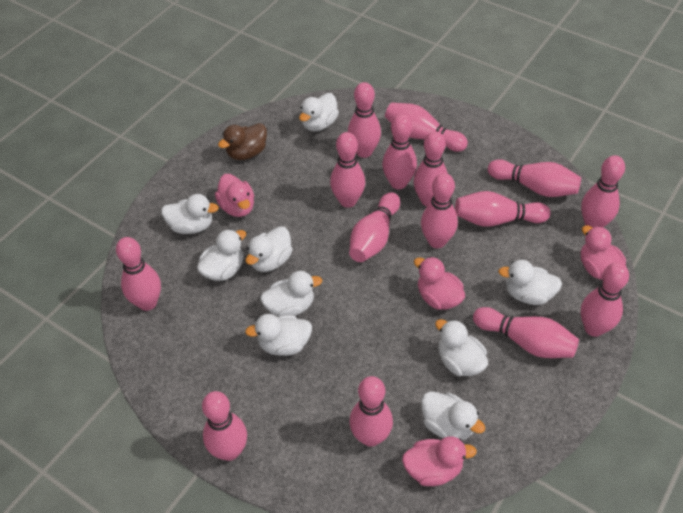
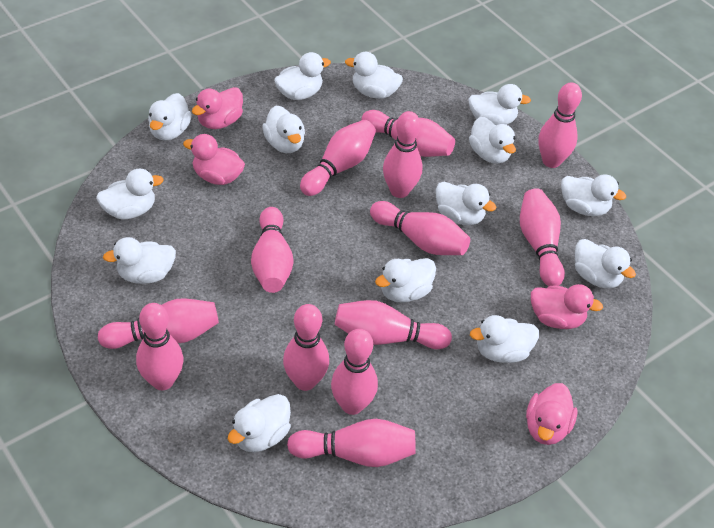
brown duck: 1 -> 0
pink bowling pin: 15 -> 13
white duck: 9 -> 14

